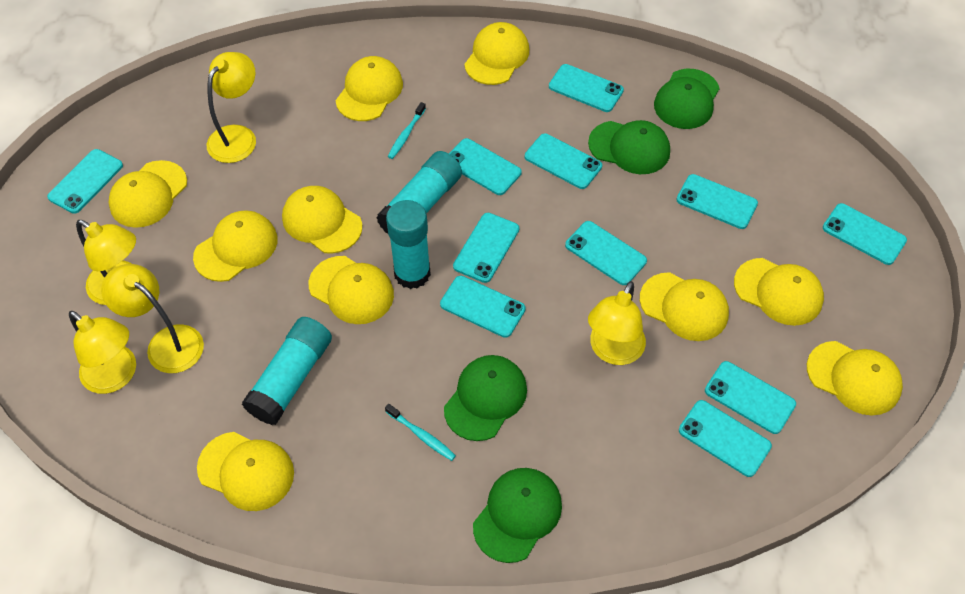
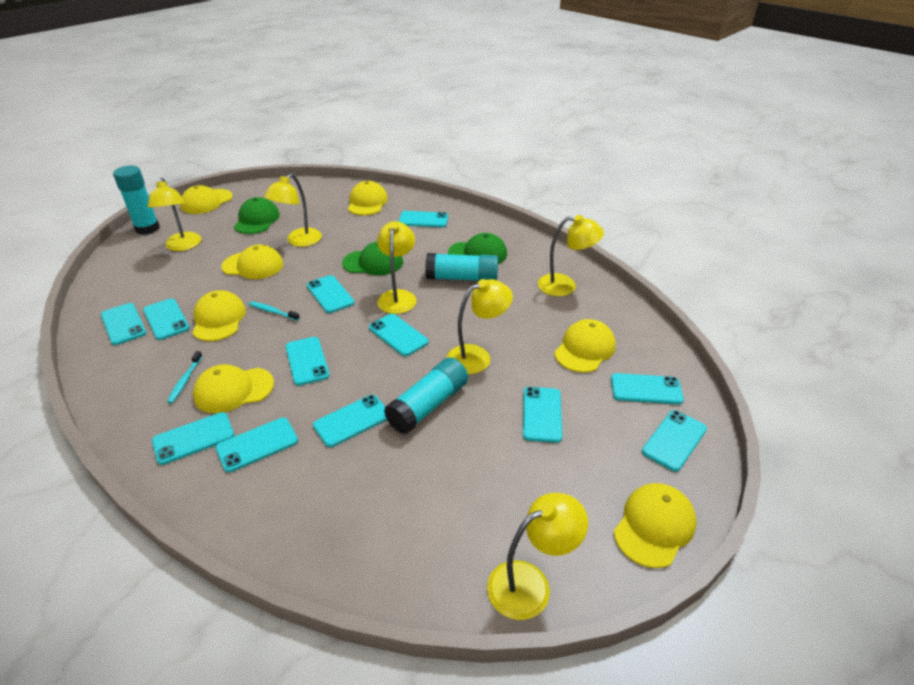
green cap: 4 -> 3
turquoise phone: 11 -> 12
yellow cap: 10 -> 7
yellow lamp: 5 -> 6

